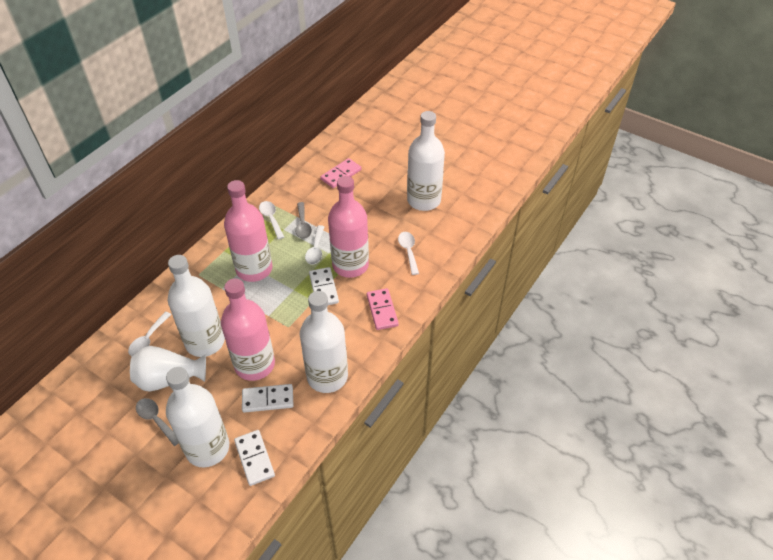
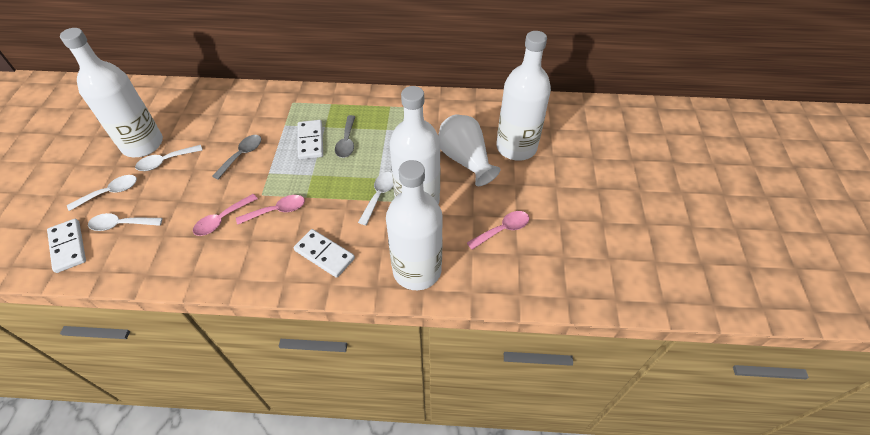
pink bottle: 3 -> 0
pink domino: 2 -> 0
pink spoon: 0 -> 3

